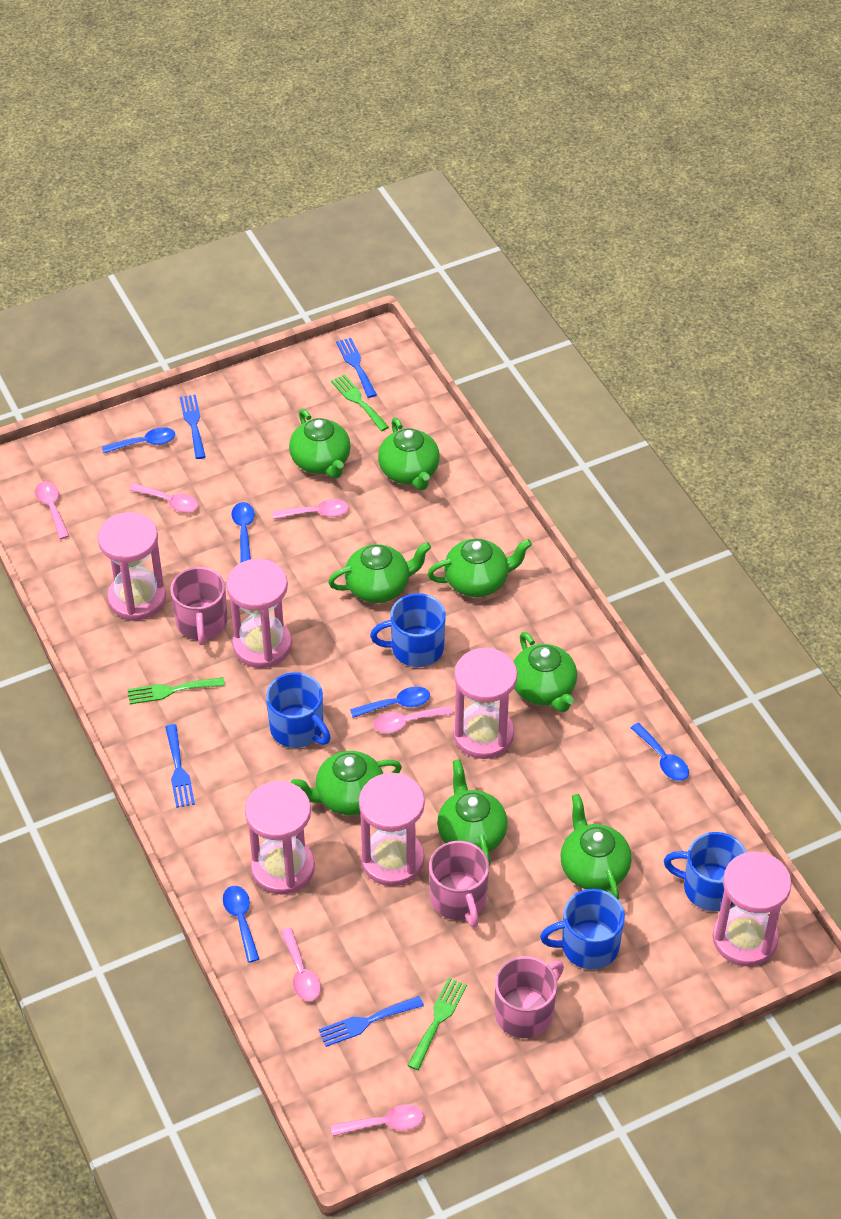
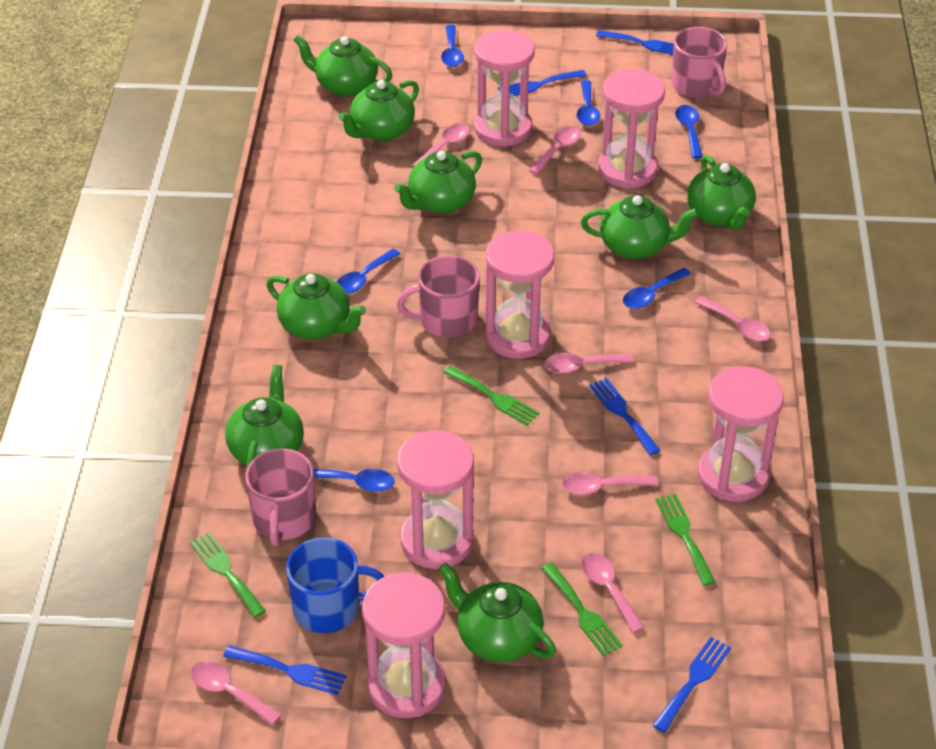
blue fork: 4 -> 5
blue mug: 4 -> 1
blue spoon: 5 -> 6
green fork: 3 -> 4
pink spoon: 6 -> 7

